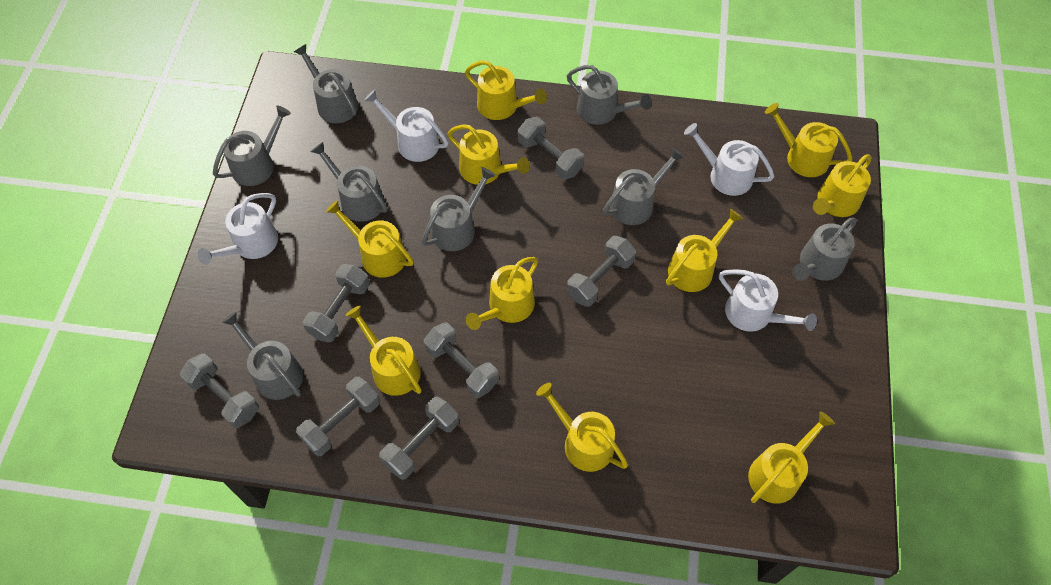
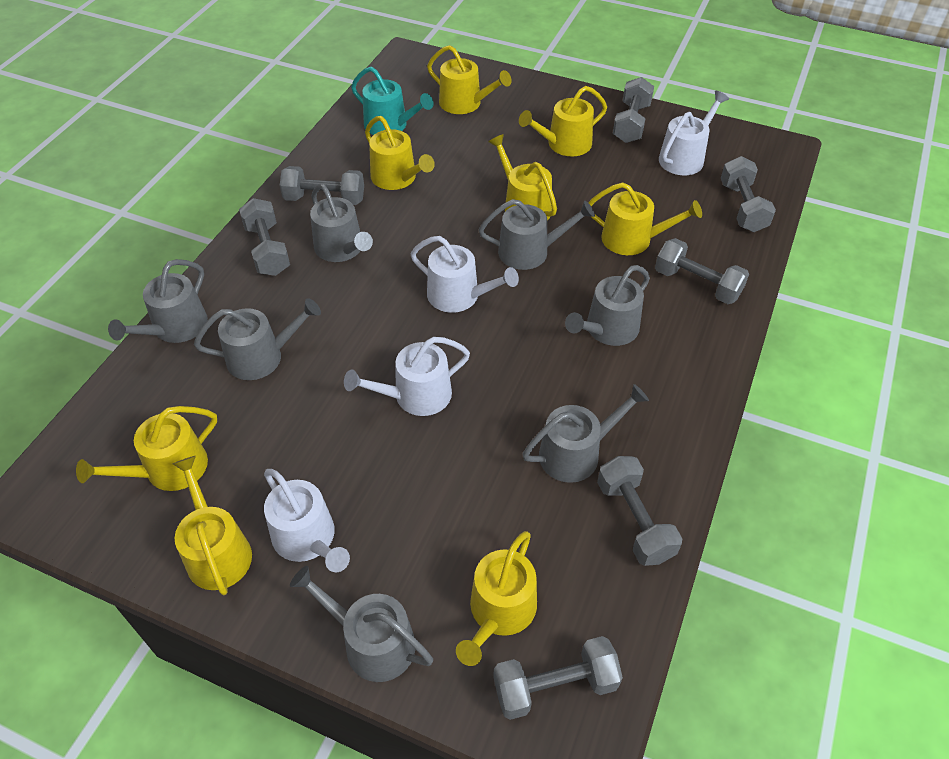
grey watering can: 8 -> 7
turquoise watering can: 0 -> 1
yellow watering can: 10 -> 8

